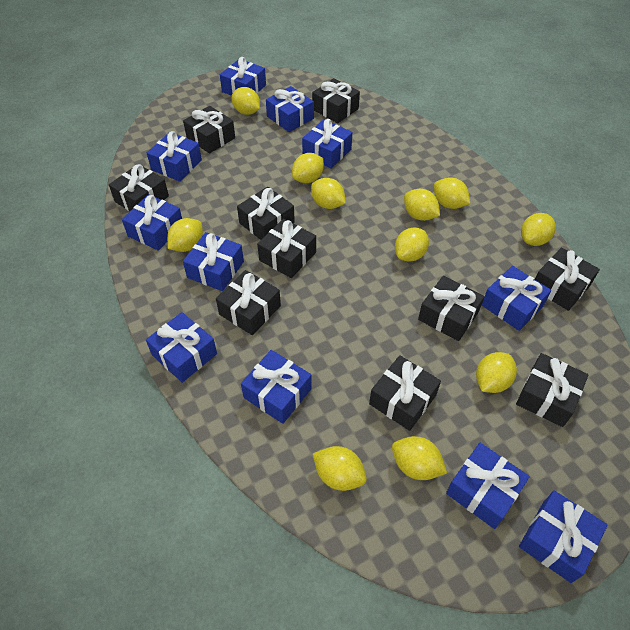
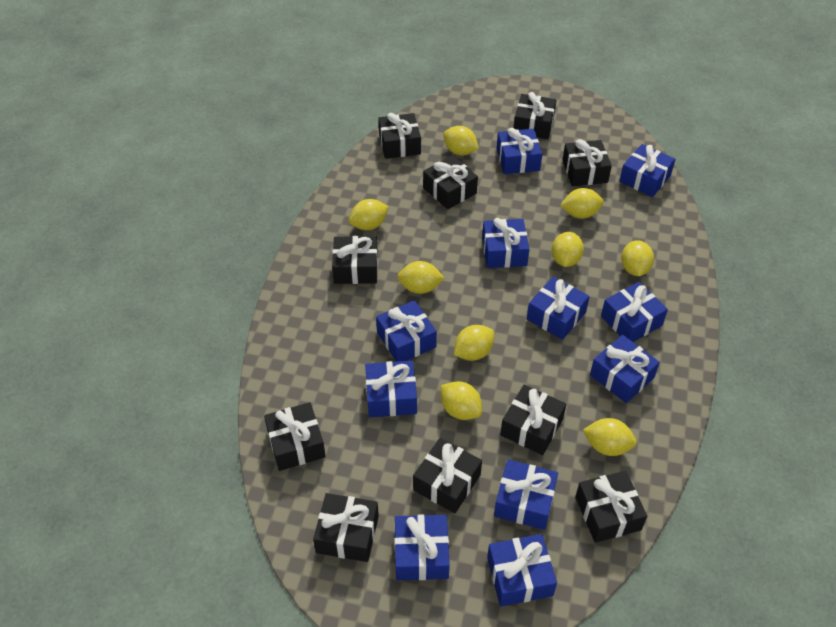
yellow lemon: 11 -> 9

